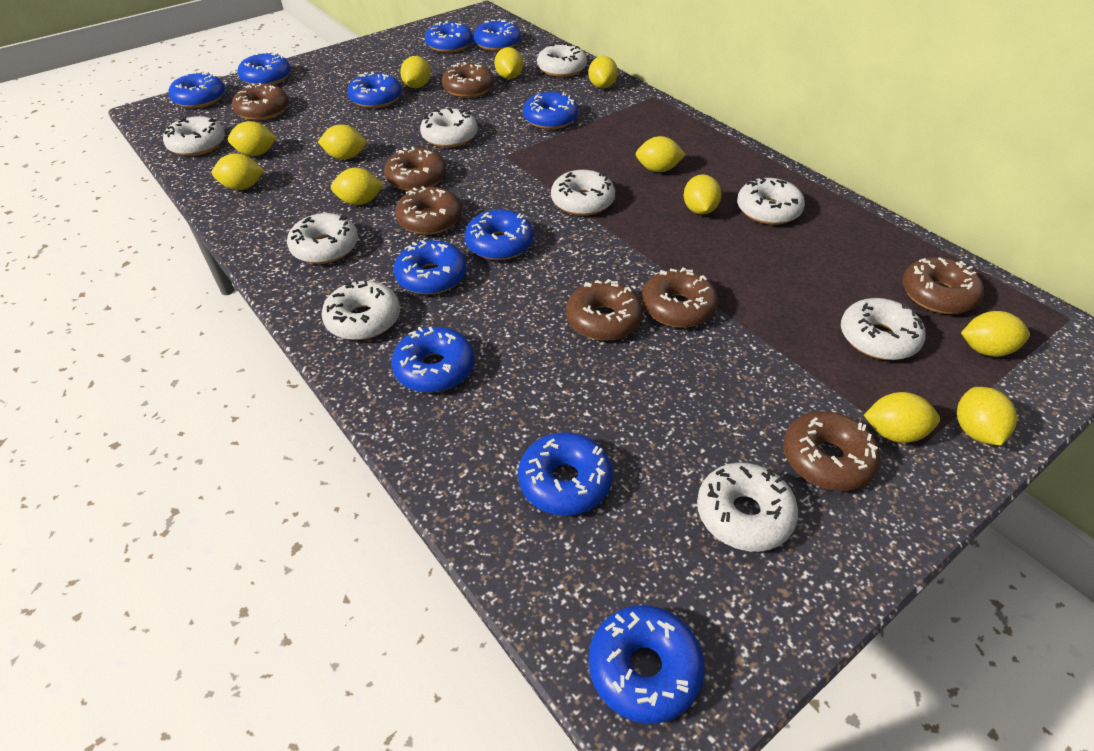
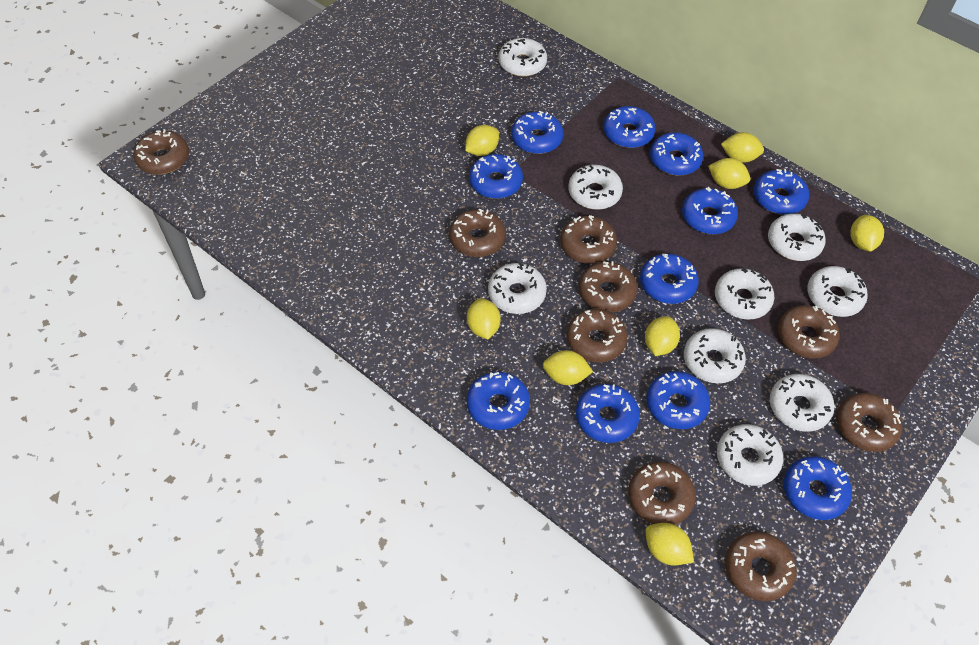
brown donut: 8 -> 9
yellow lemon: 12 -> 8

